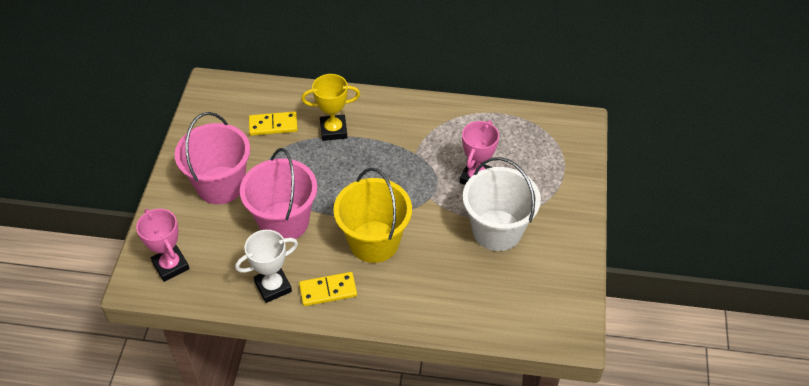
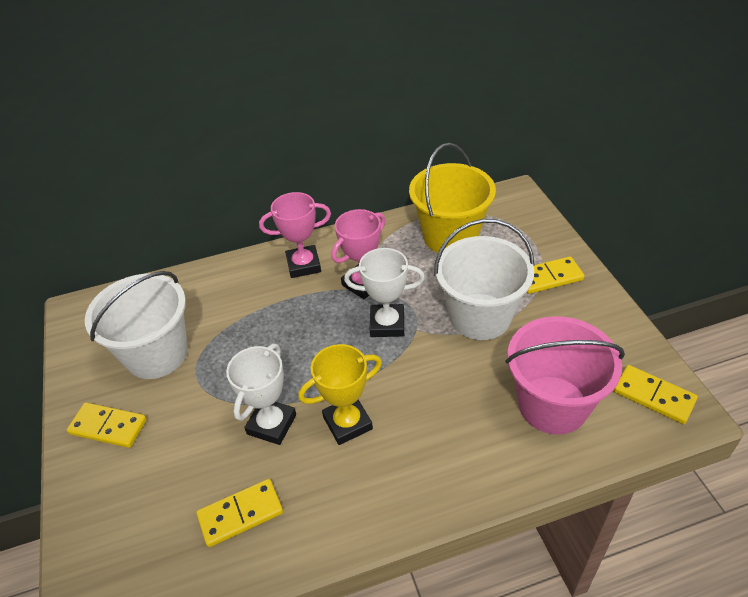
pink bucket: 2 -> 1
white bucket: 1 -> 2
white trophy: 1 -> 2
yellow domino: 2 -> 4

